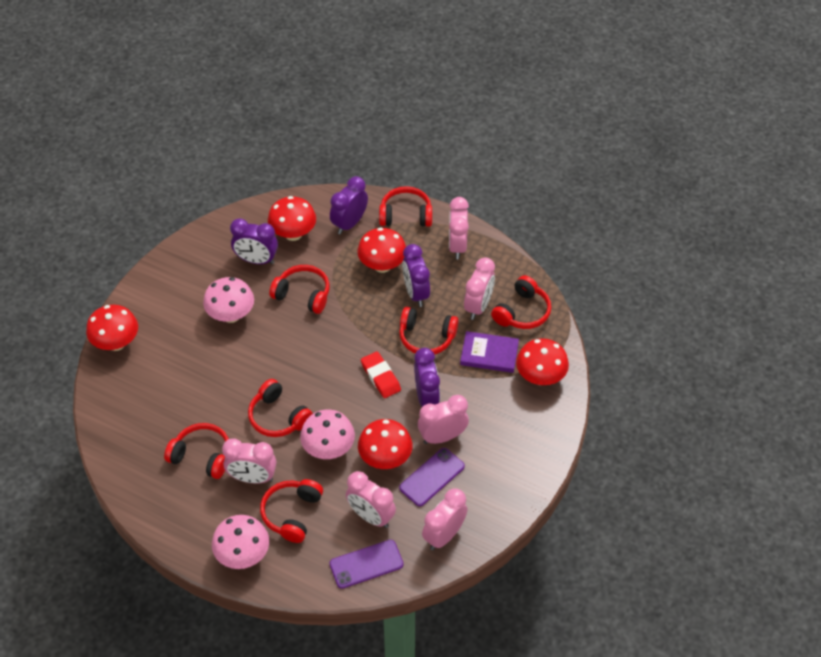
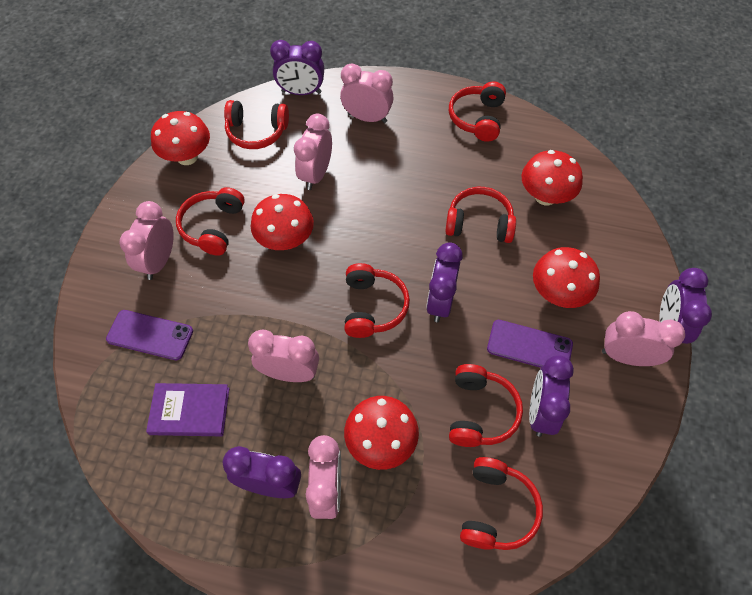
pink mushroom: 3 -> 0
purple clock: 4 -> 5
red eraser: 1 -> 0

